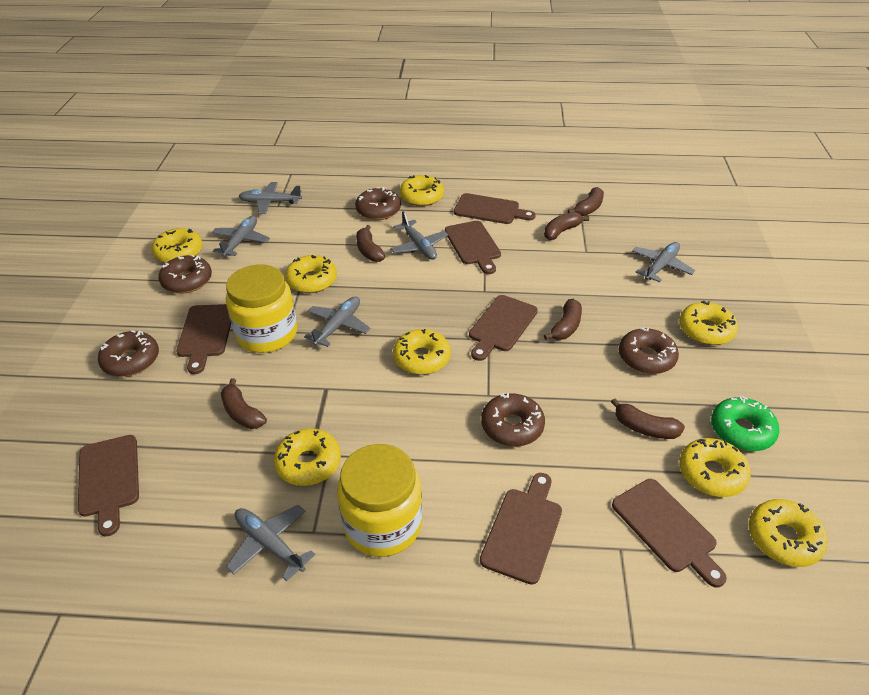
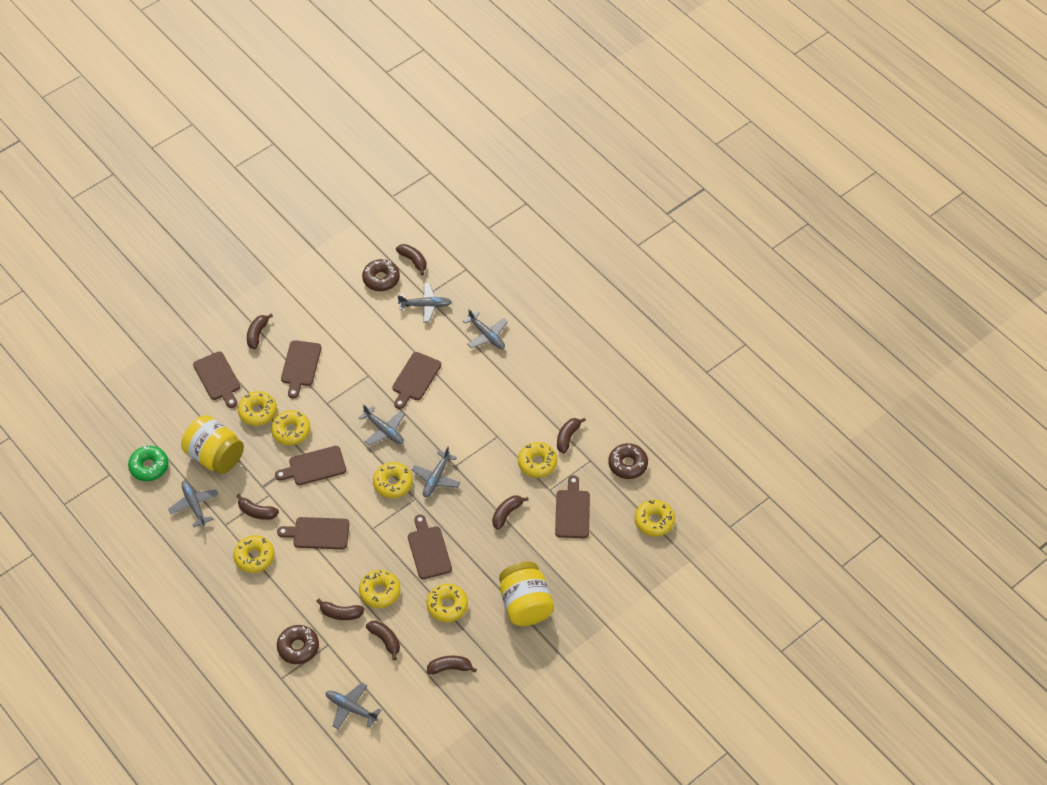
brown banana: 6 -> 8
brown donut: 5 -> 3

